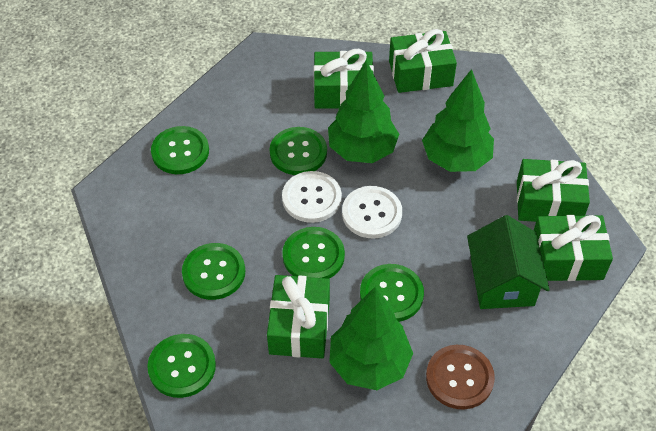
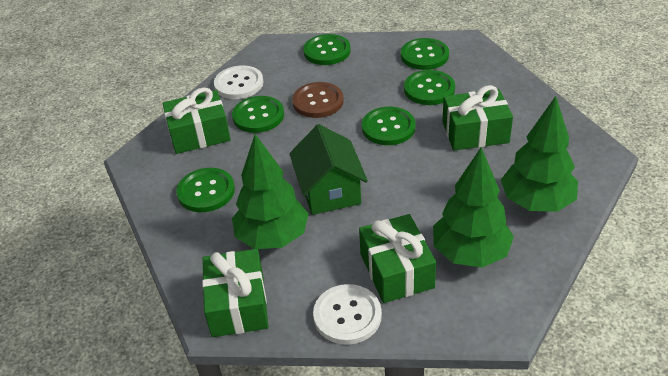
green gift: 5 -> 4

